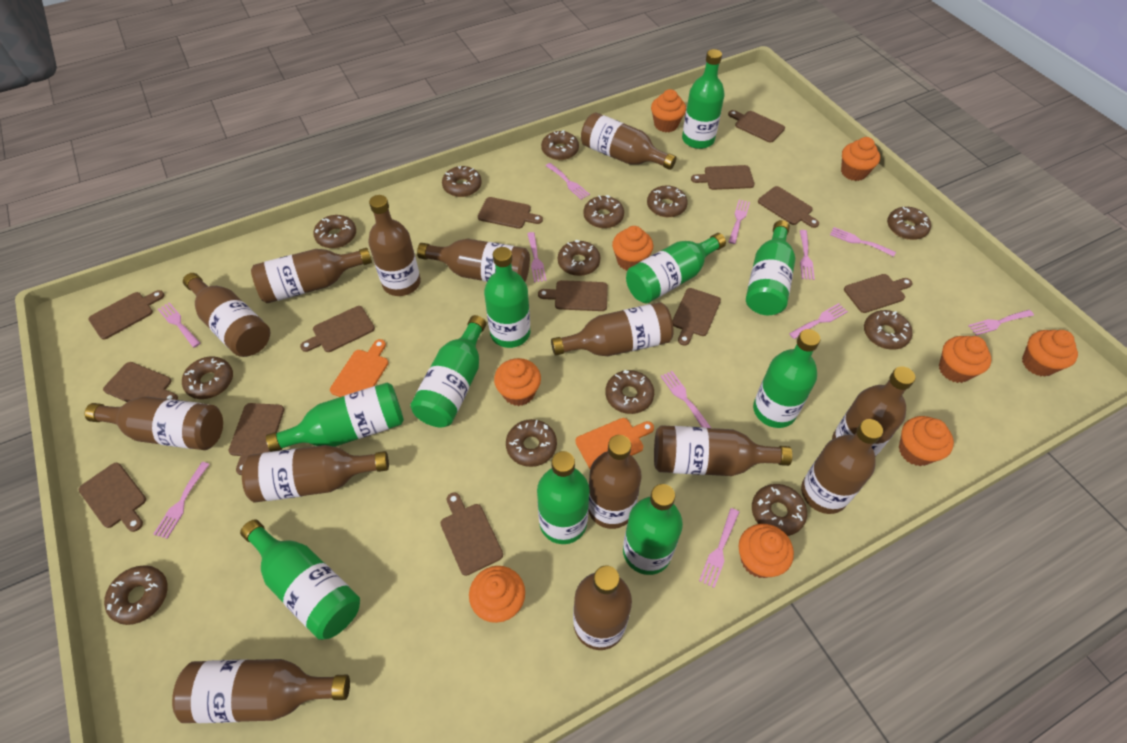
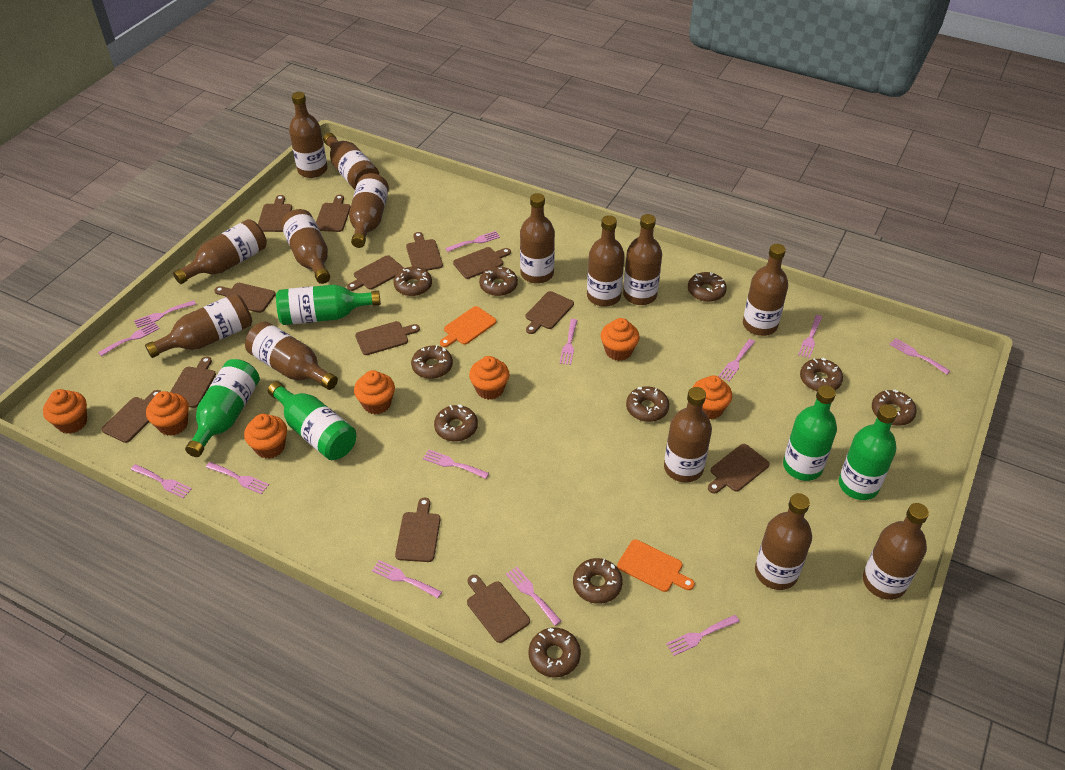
brown donut: 13 -> 10
green bottle: 10 -> 5
orange cupcake: 9 -> 7
pink fork: 11 -> 13

